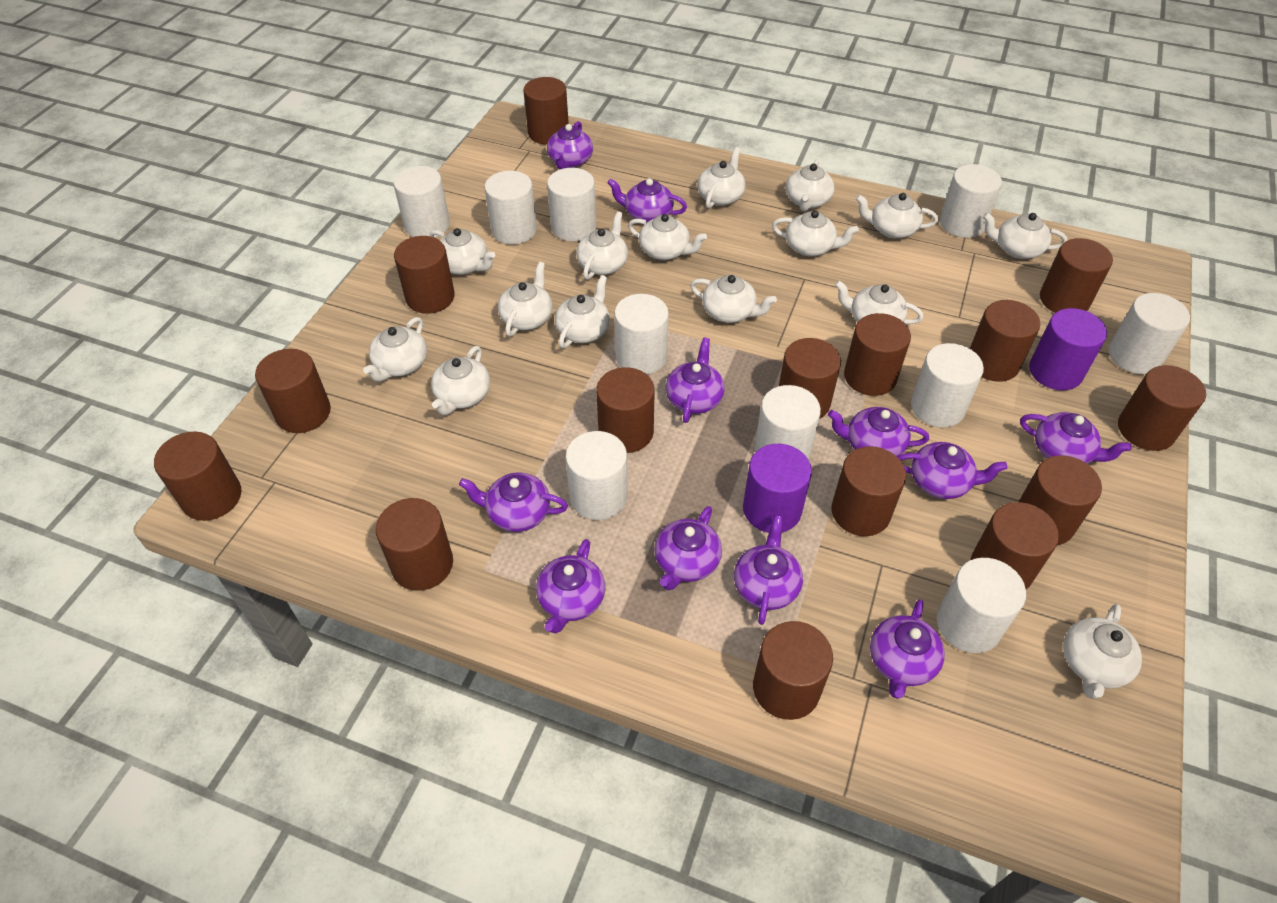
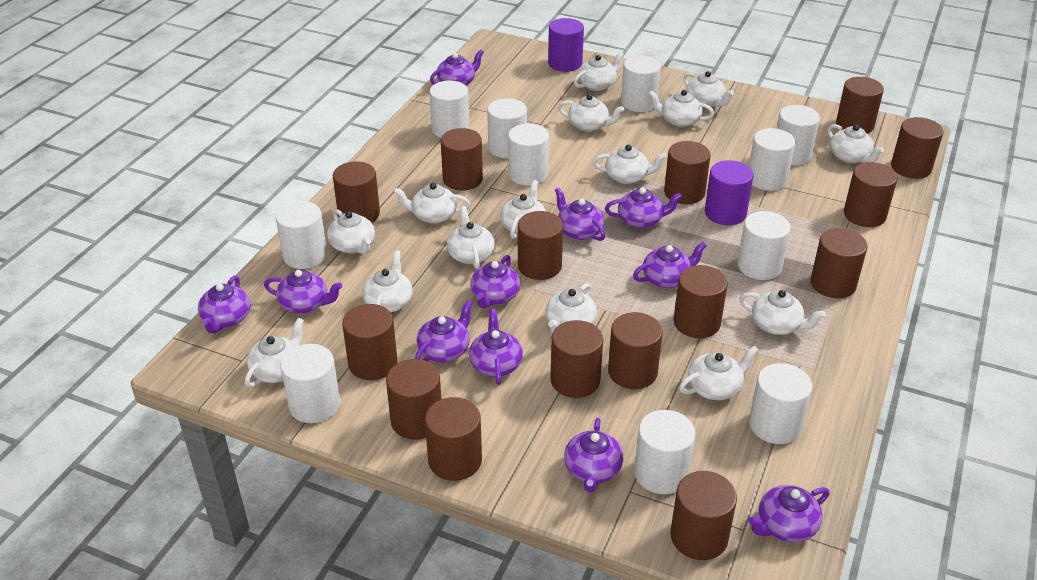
white cylinder: 10 -> 11

